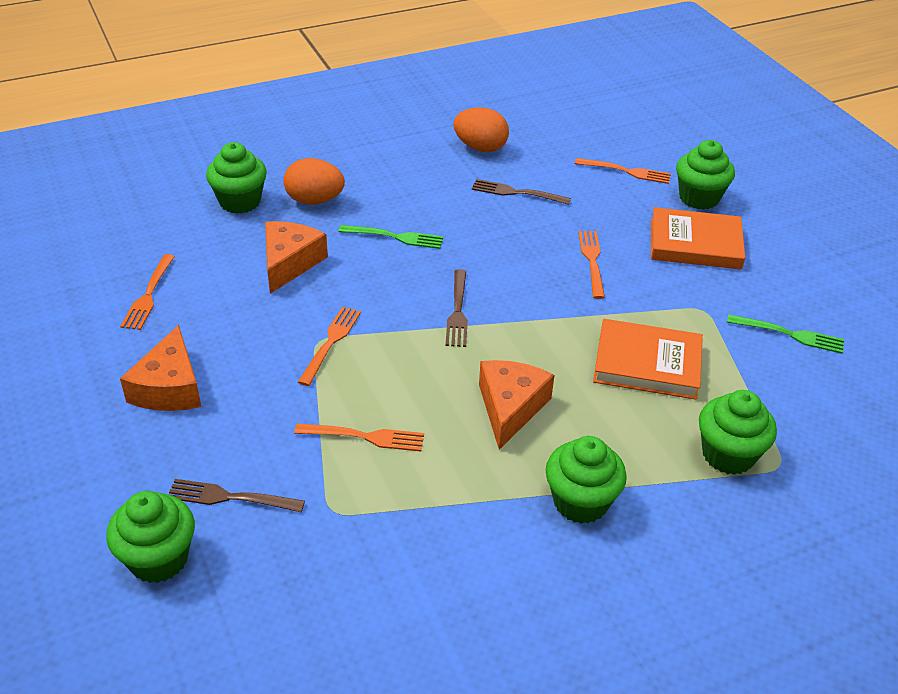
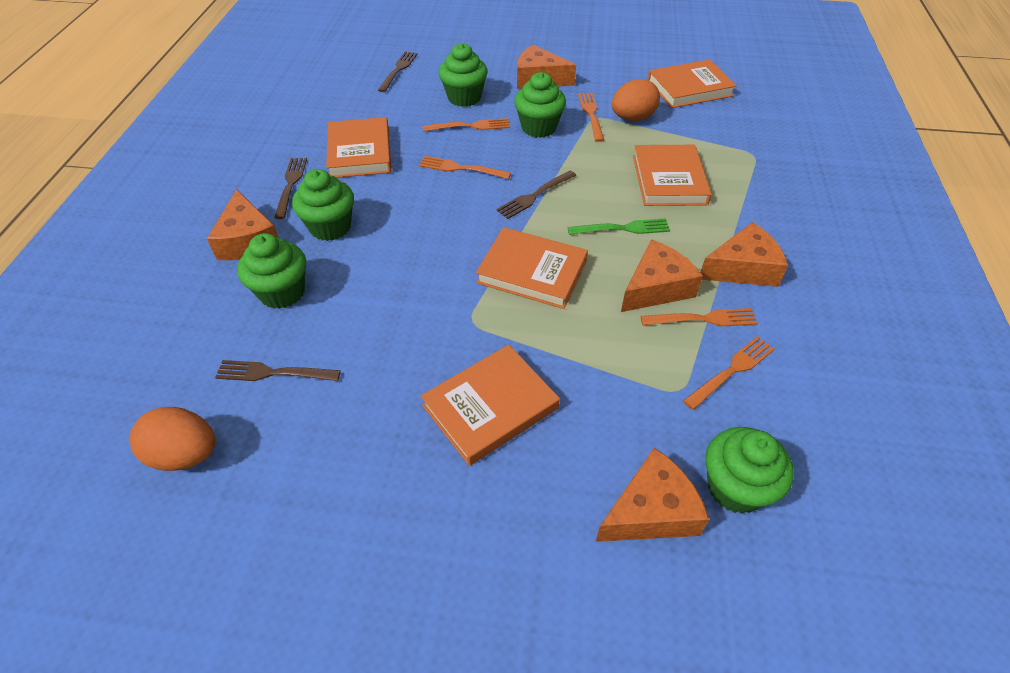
brown fork: 3 -> 4
green fork: 2 -> 1
orange book: 2 -> 5
orange cheese: 3 -> 5

